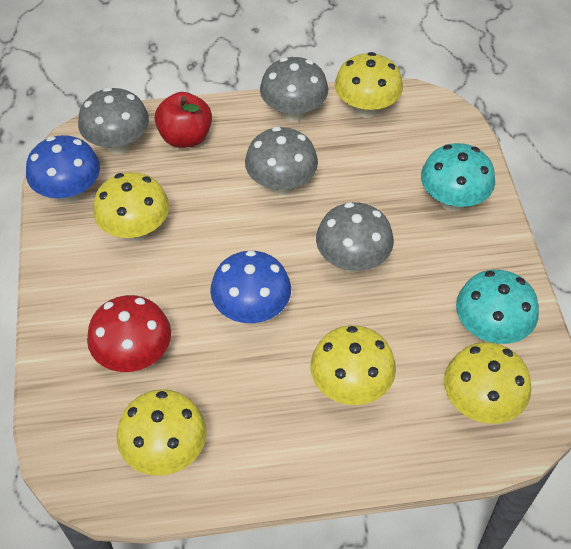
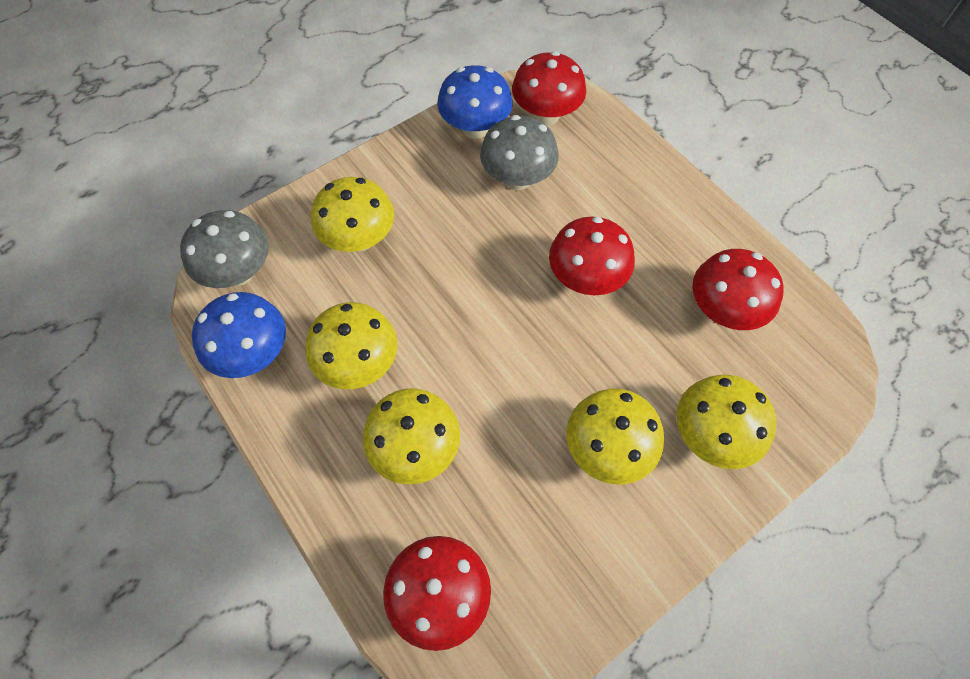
grey mushroom: 4 -> 2
red apple: 1 -> 0
red mushroom: 1 -> 4
turquoise mushroom: 2 -> 0

